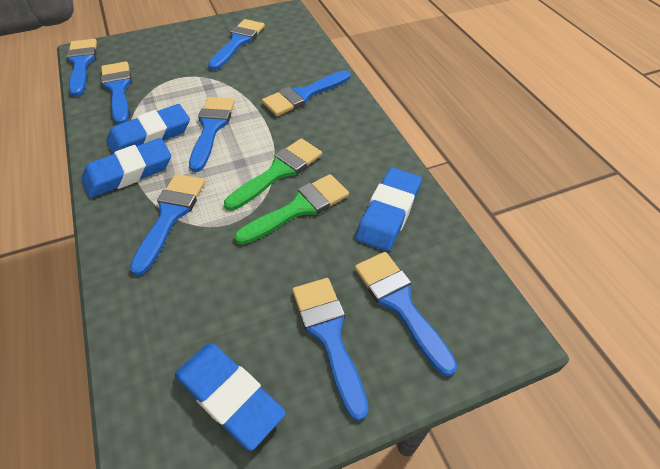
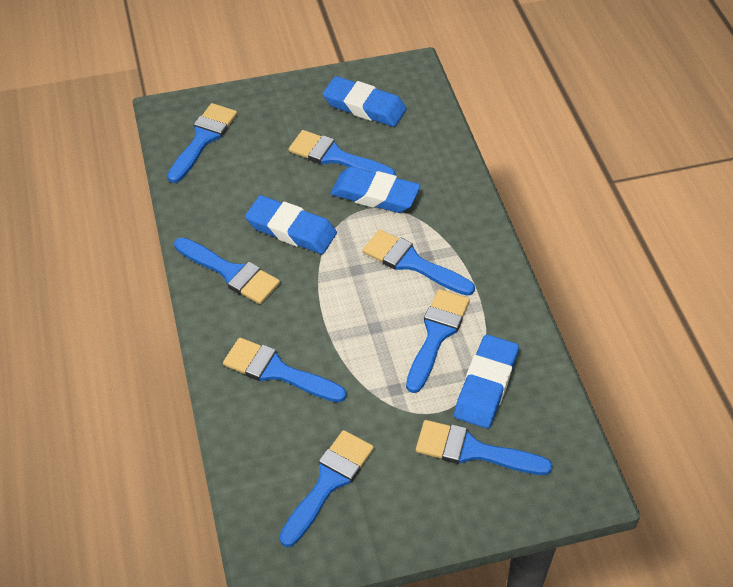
green brush: 2 -> 0

